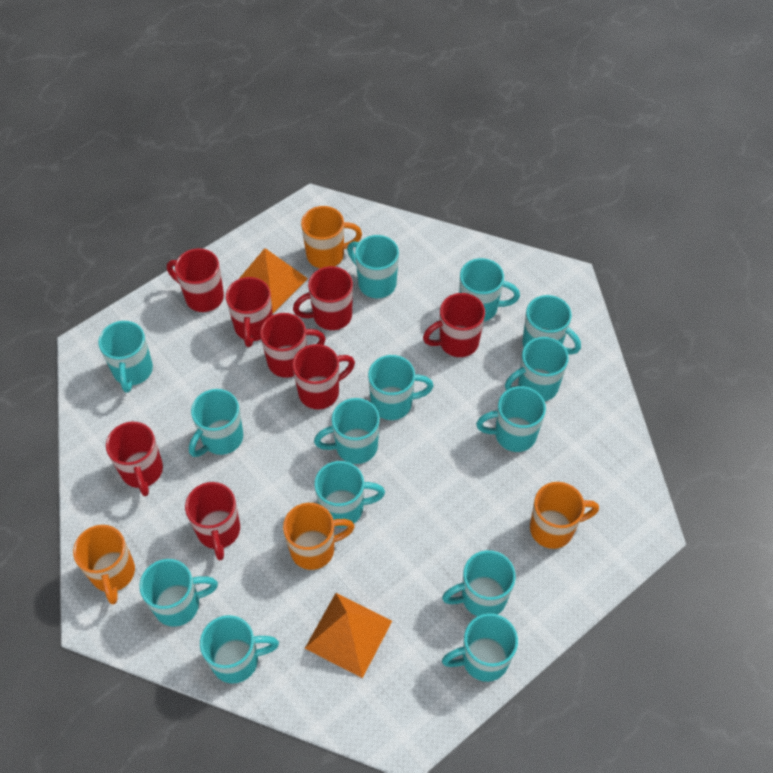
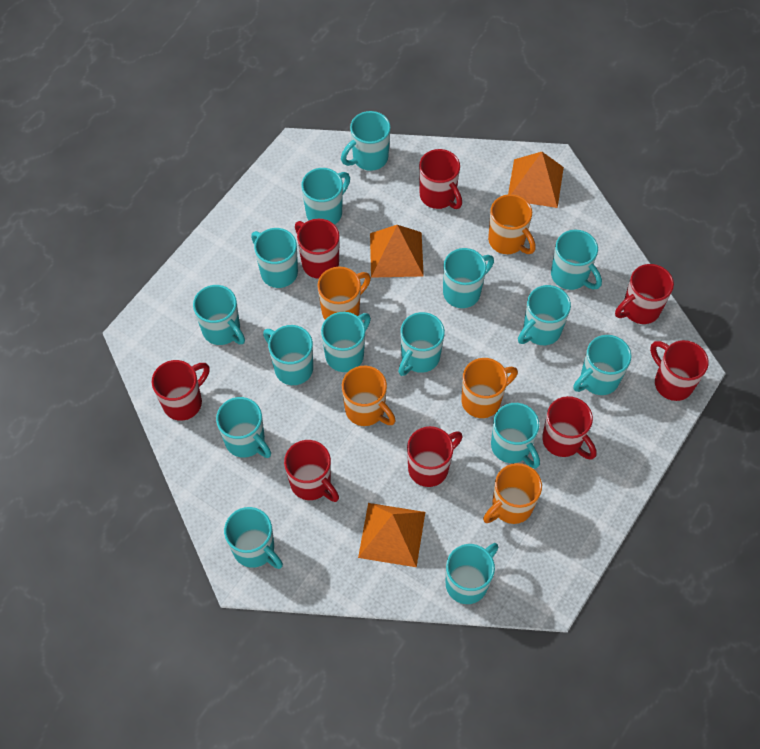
orange mug: 4 -> 5
orange pyramid: 2 -> 3
turquoise mug: 14 -> 15

